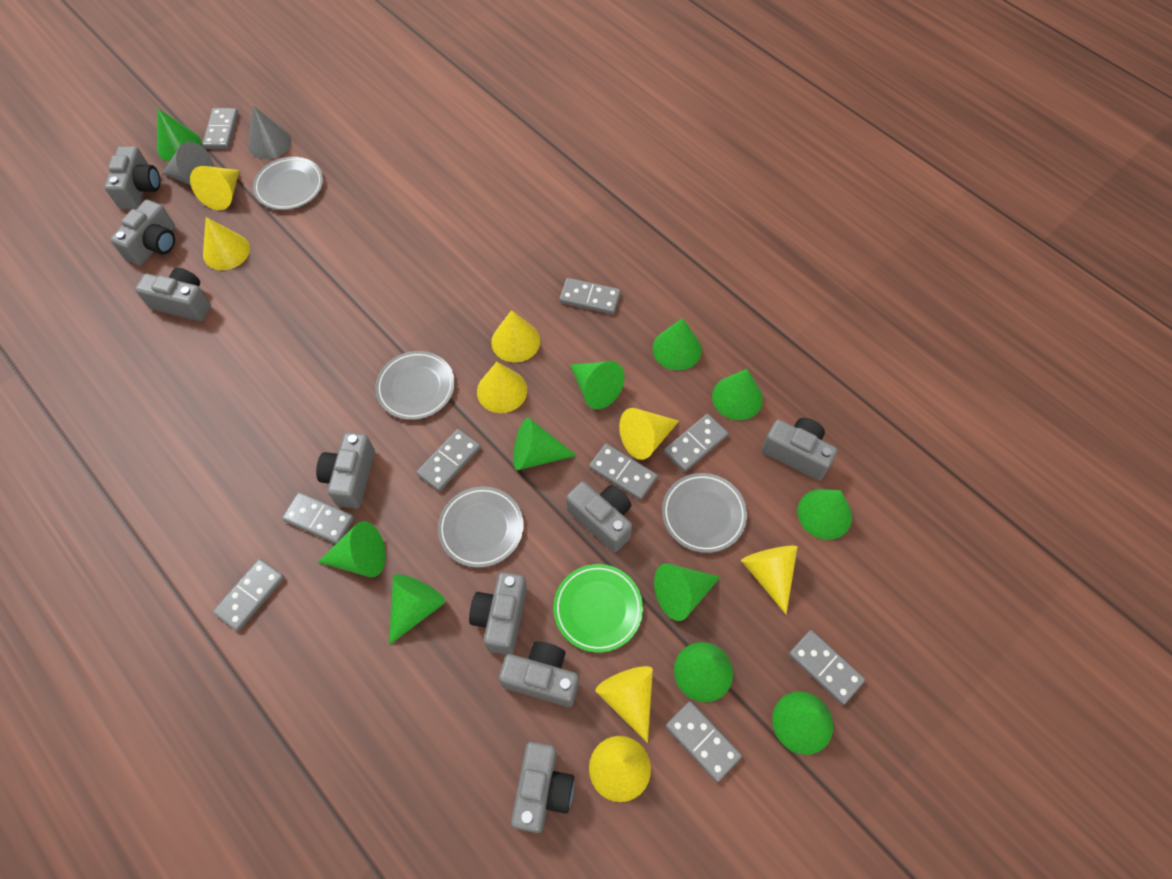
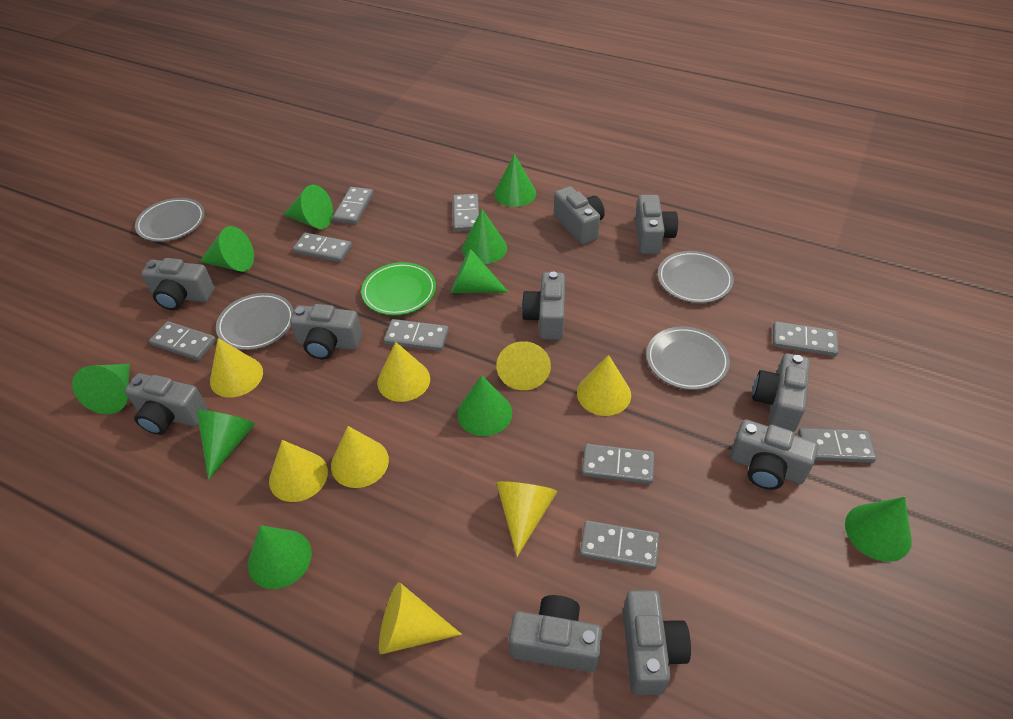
green cone: 11 -> 10
grey camera: 9 -> 10
grey cone: 2 -> 0

